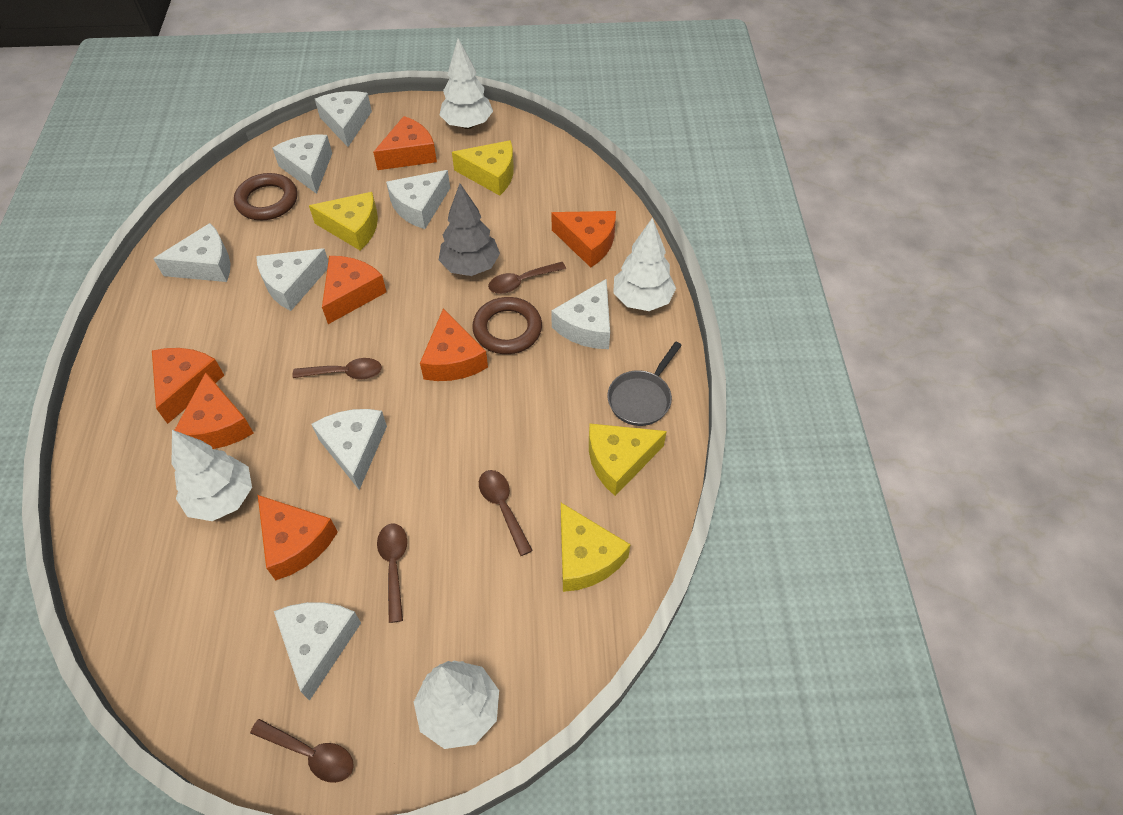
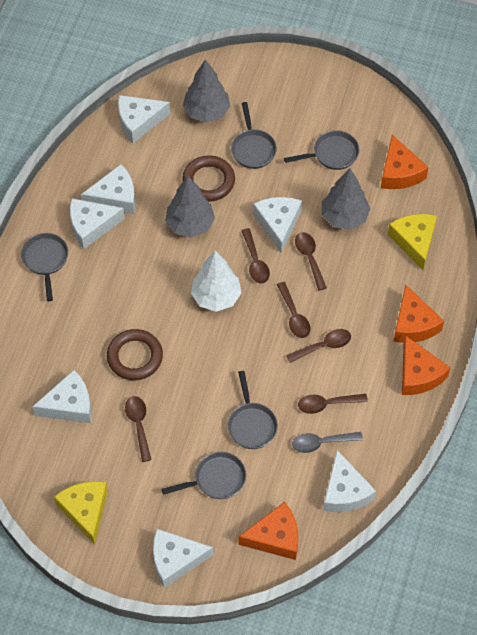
brown spoon: 5 -> 6
grey pan: 1 -> 5
grey spoon: 0 -> 1
grey tree: 1 -> 3
orange cheese: 7 -> 4
white cheese: 8 -> 7
white tree: 4 -> 1
yellow cheese: 4 -> 2

